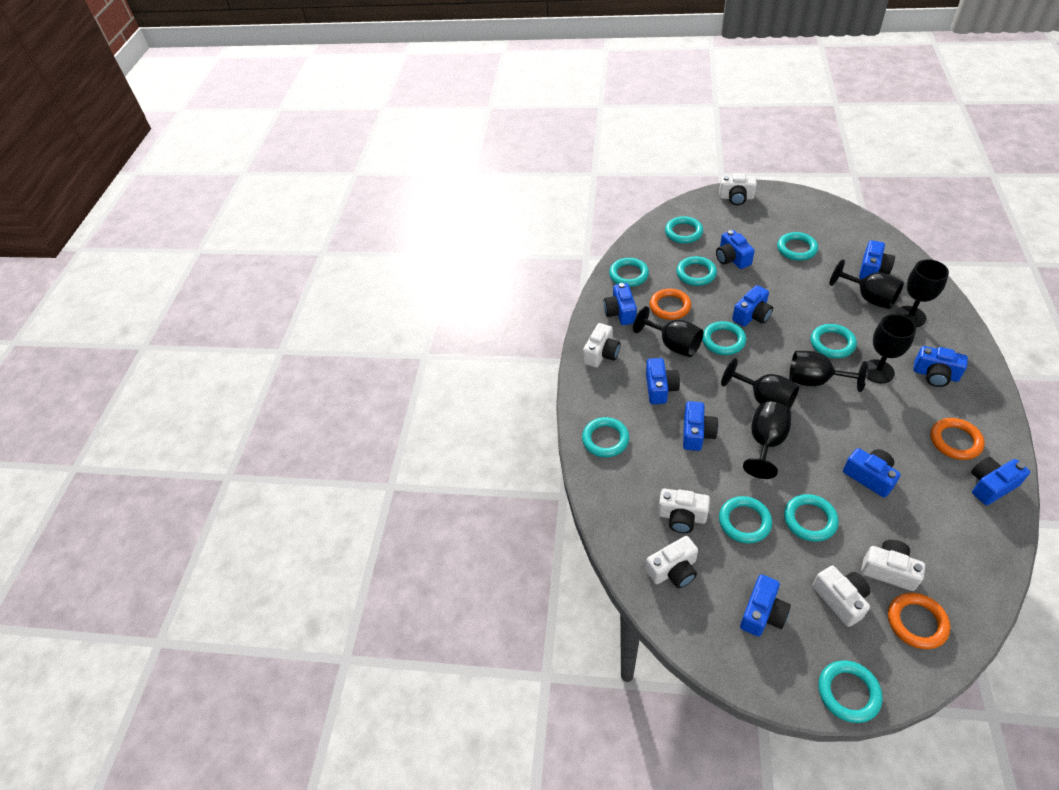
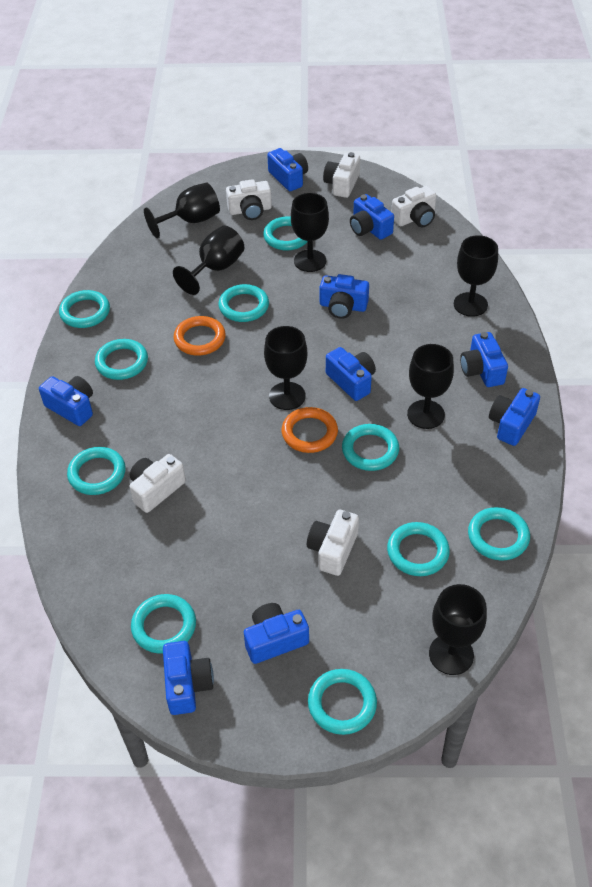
blue camera: 10 -> 9
orange ring: 3 -> 2
white camera: 6 -> 5

